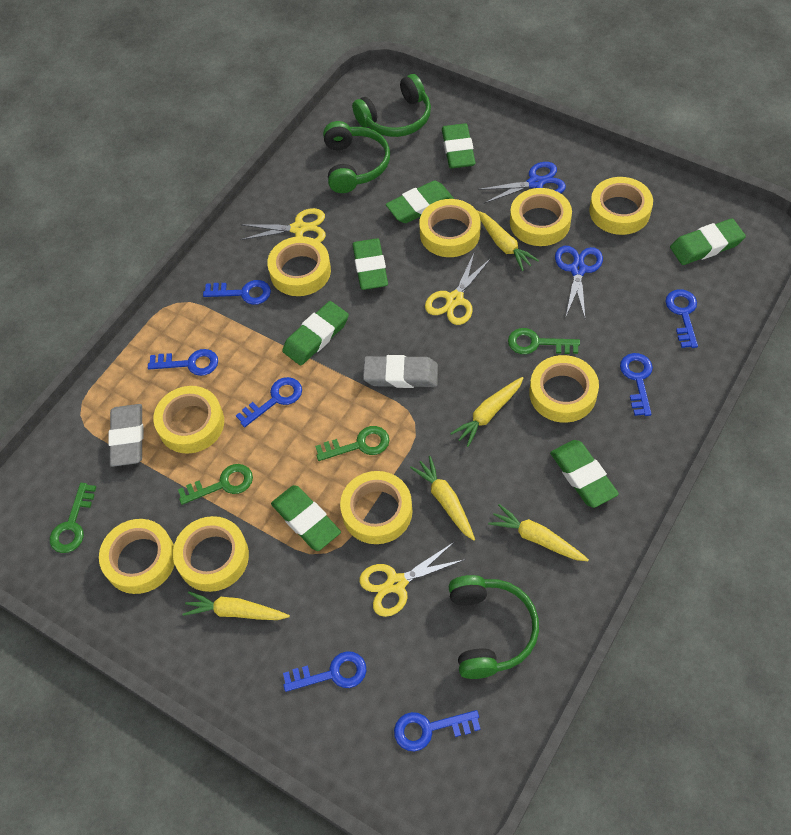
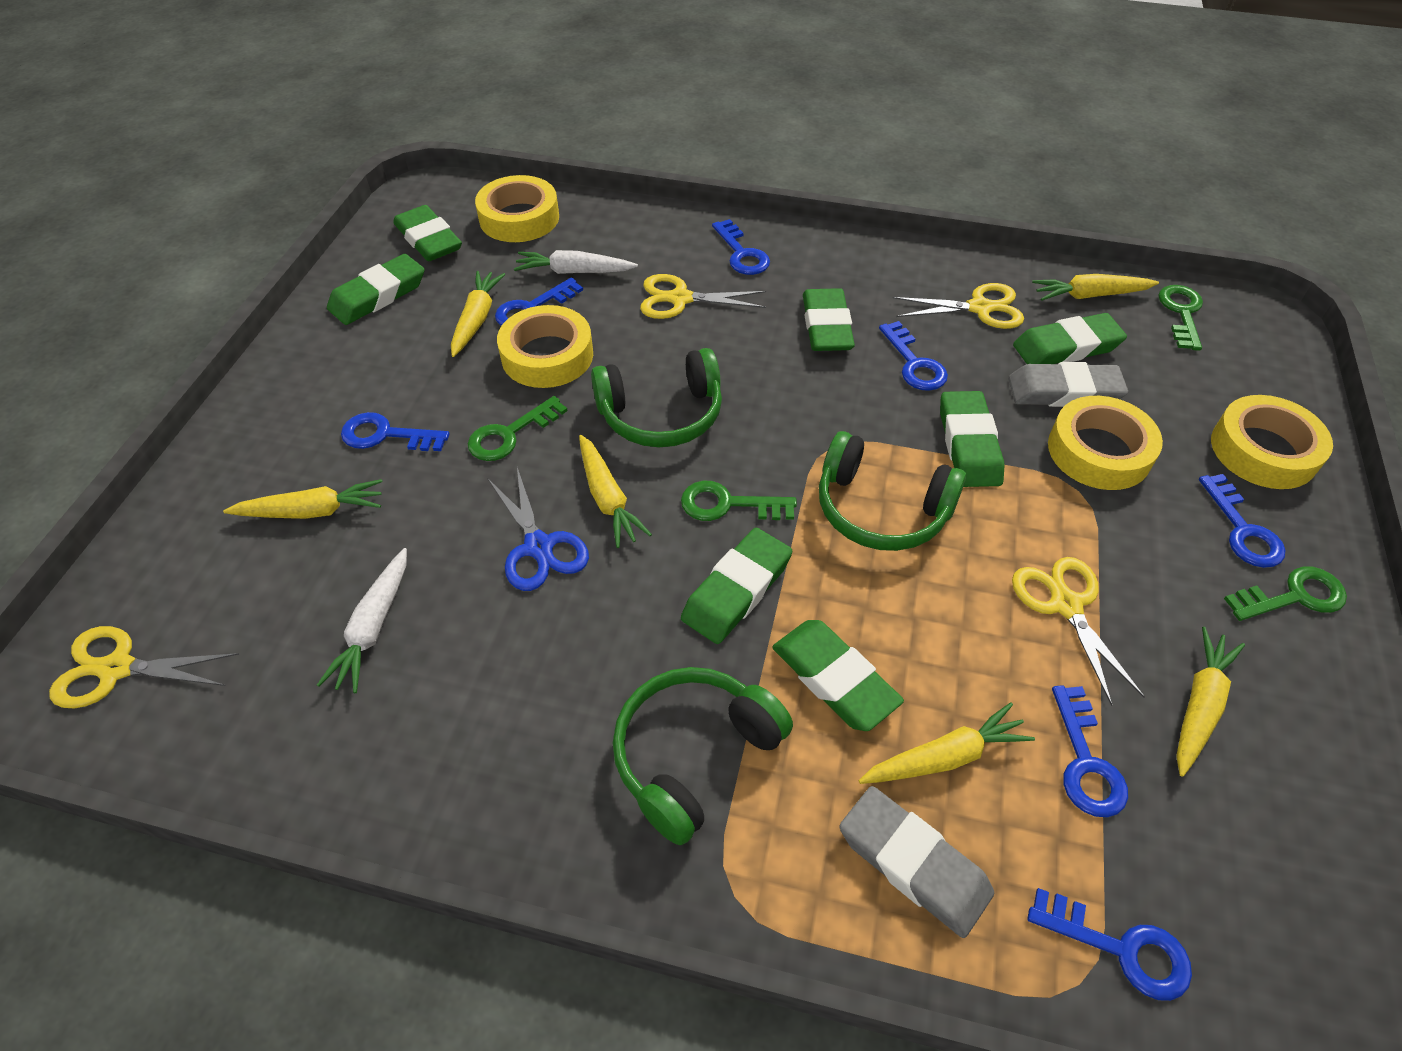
blue scissors: 2 -> 1
white carrot: 0 -> 2
yellow carrot: 5 -> 6
yellow scissors: 3 -> 4
yellow tape: 9 -> 4

